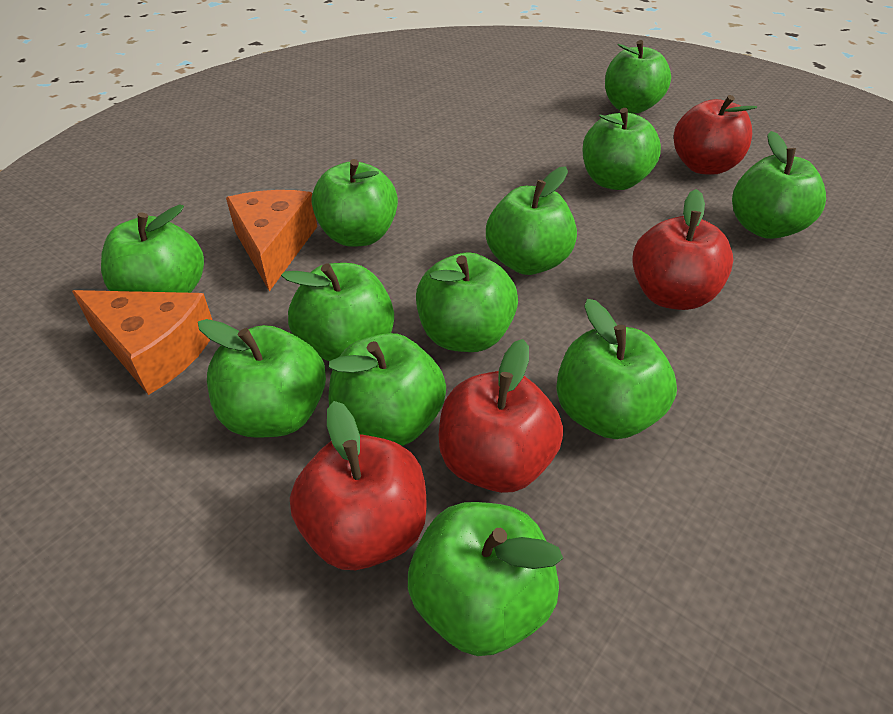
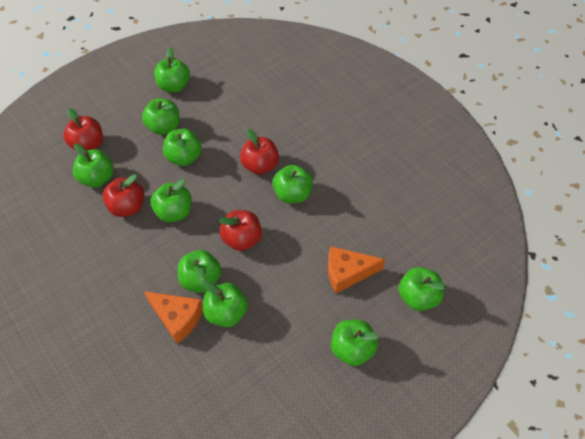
green apple: 12 -> 10

